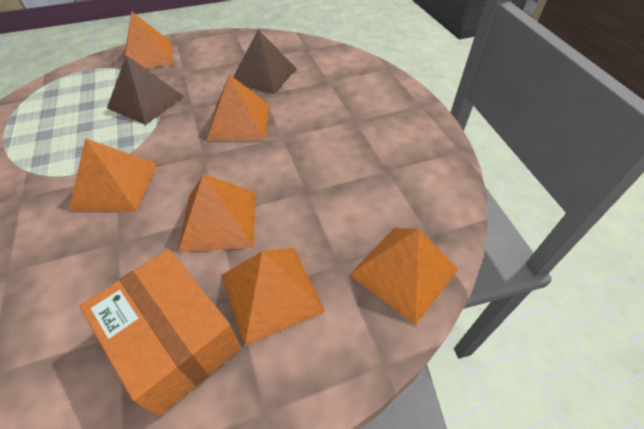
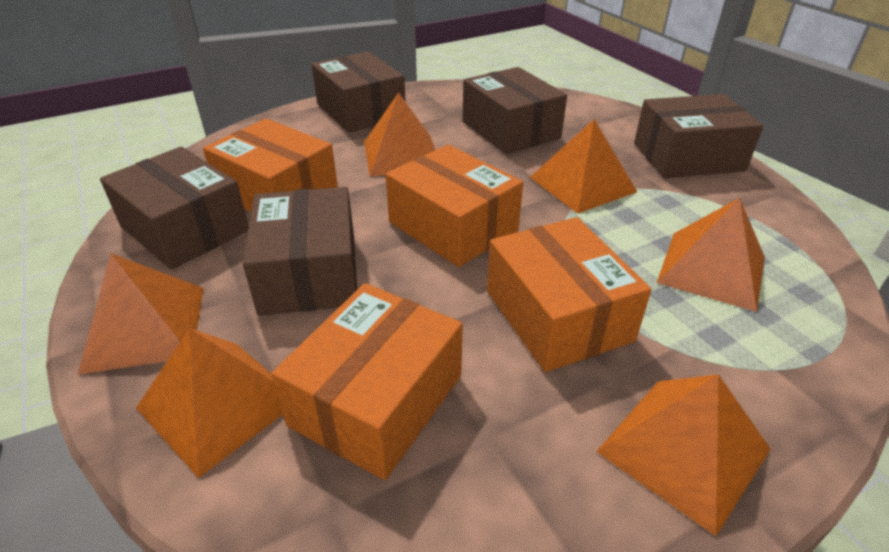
brown box: 0 -> 5
brown pyramid: 2 -> 0
orange box: 1 -> 4

